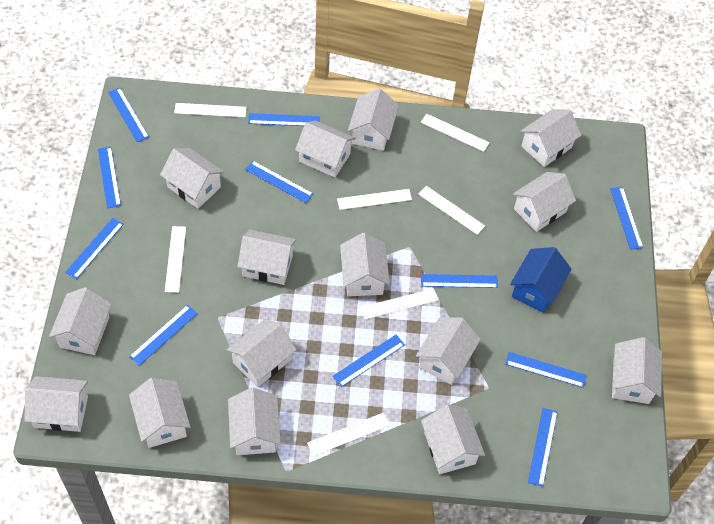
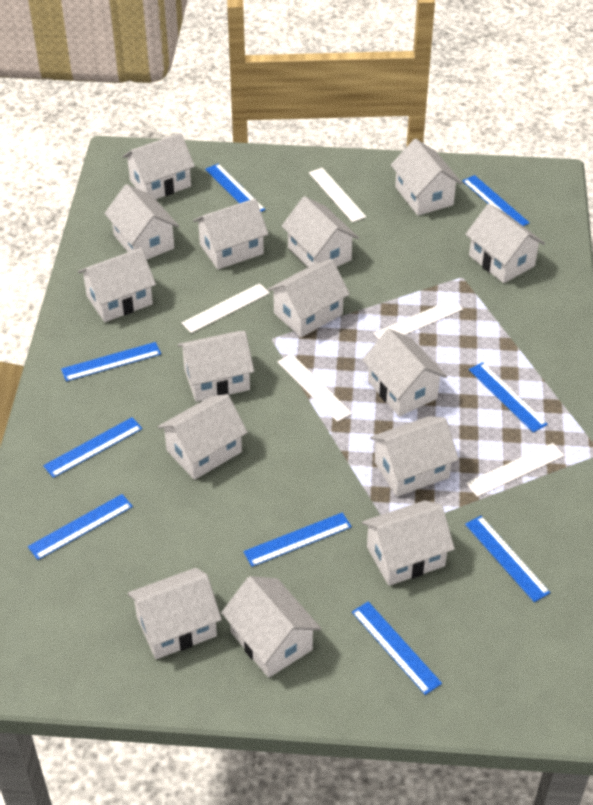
blue house: 1 -> 0
blue ruler: 11 -> 9
white ruler: 7 -> 5

